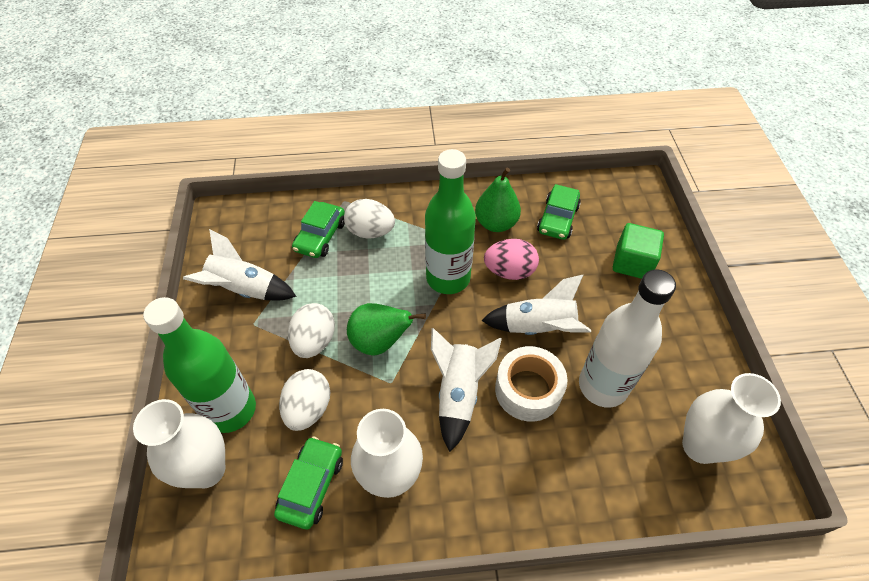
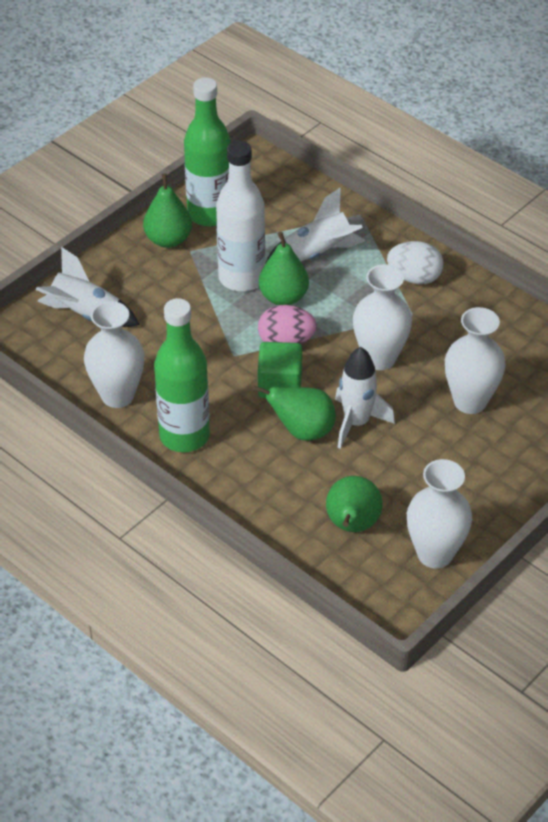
green car: 3 -> 0
green pear: 2 -> 4
white egg: 3 -> 1
white tape: 1 -> 0
white vase: 3 -> 4

